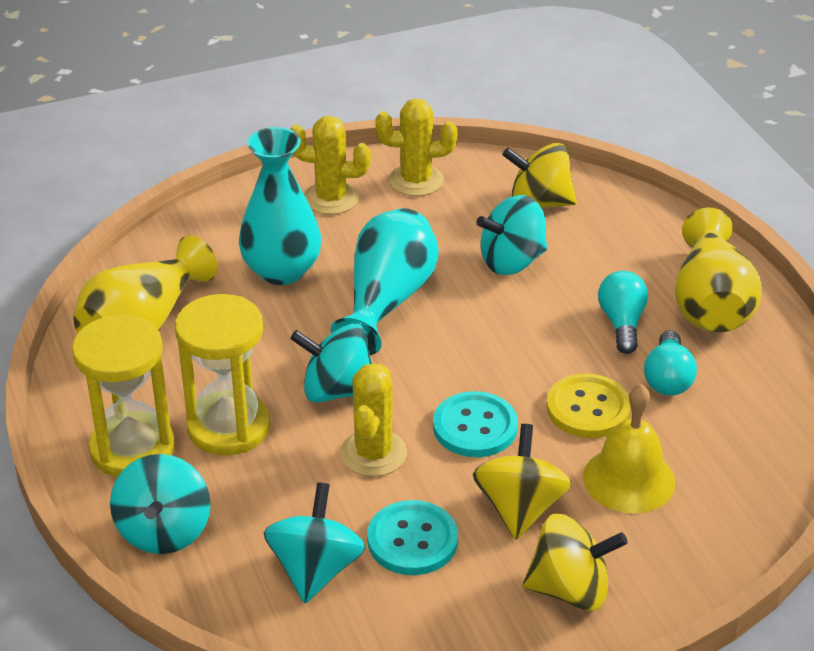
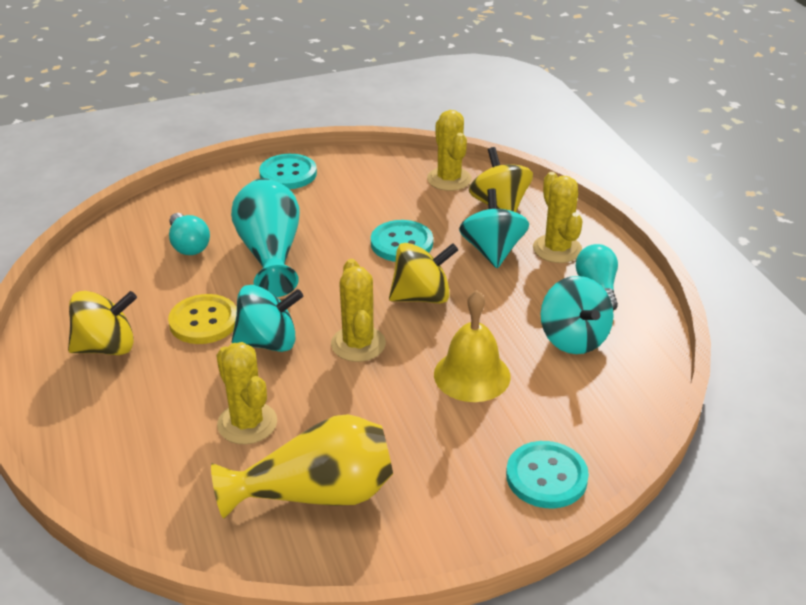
turquoise button: 2 -> 3
turquoise spinning top: 4 -> 3
turquoise vase: 2 -> 1
yellow cactus: 3 -> 4
yellow hourglass: 2 -> 0
yellow vase: 2 -> 1

